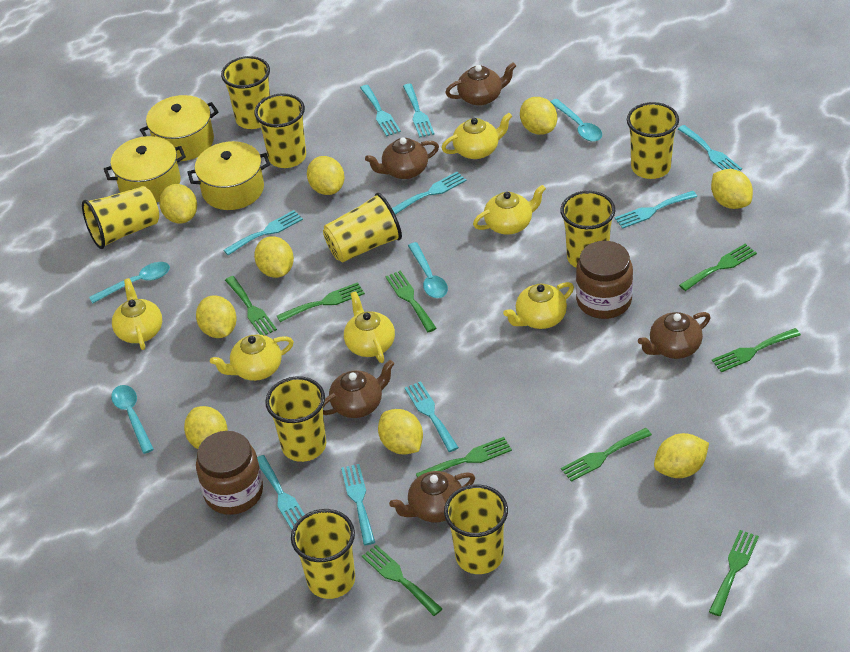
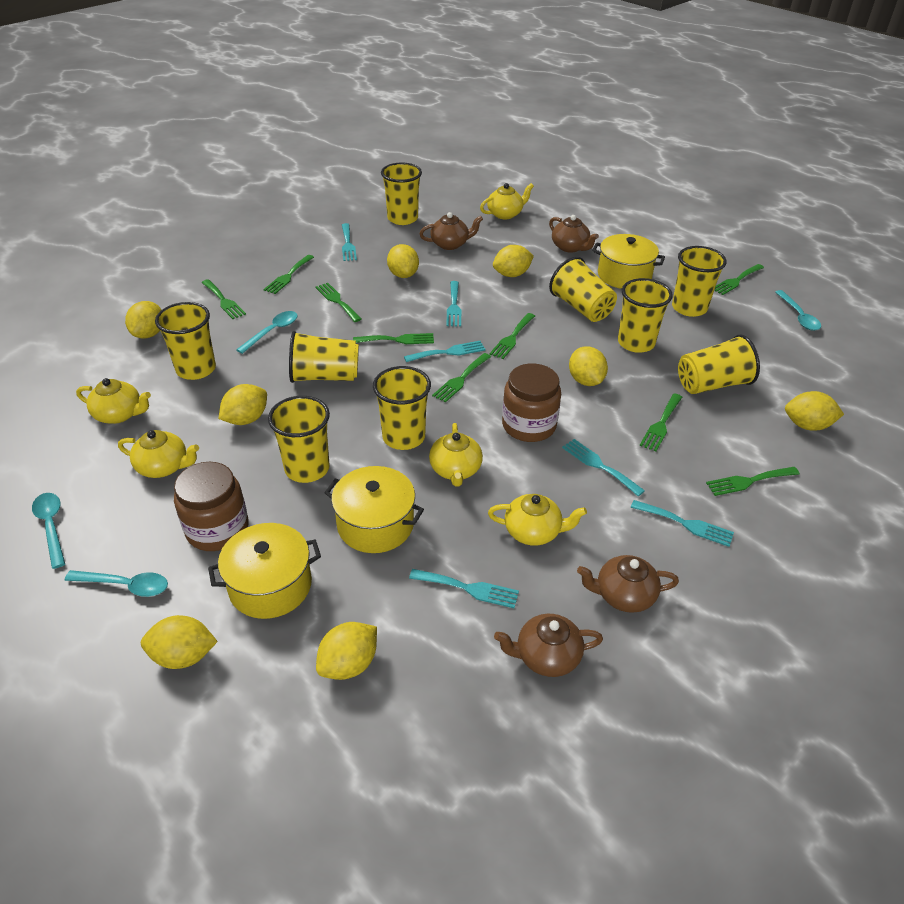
brown teapot: 5 -> 4
turquoise fork: 9 -> 6
yellow lemon: 9 -> 8
yellow teapot: 6 -> 5

